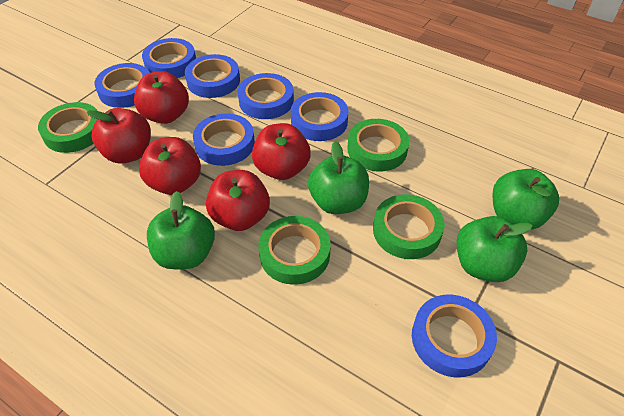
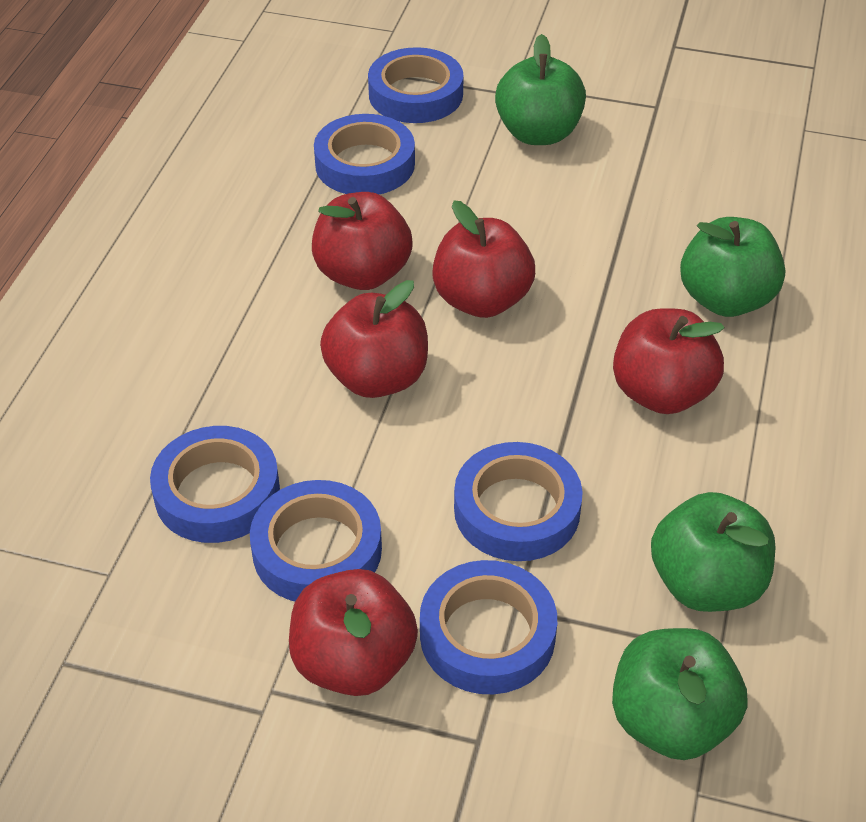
blue tape: 7 -> 6
green tape: 4 -> 0

